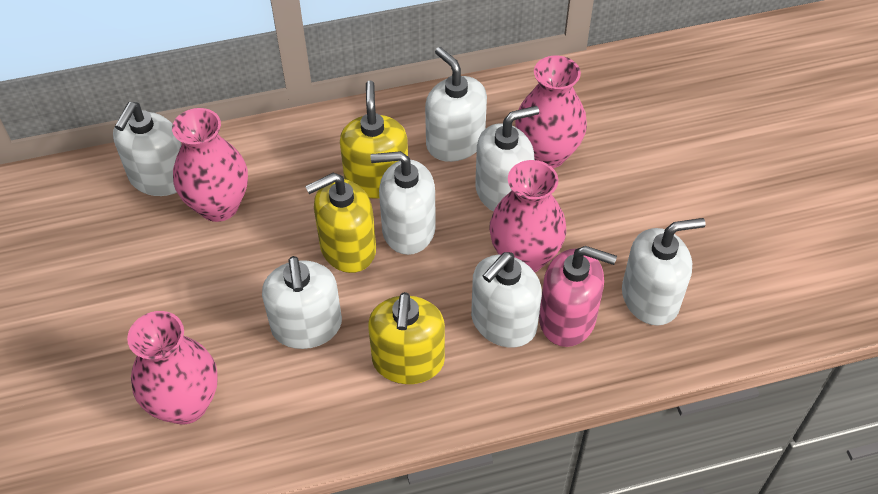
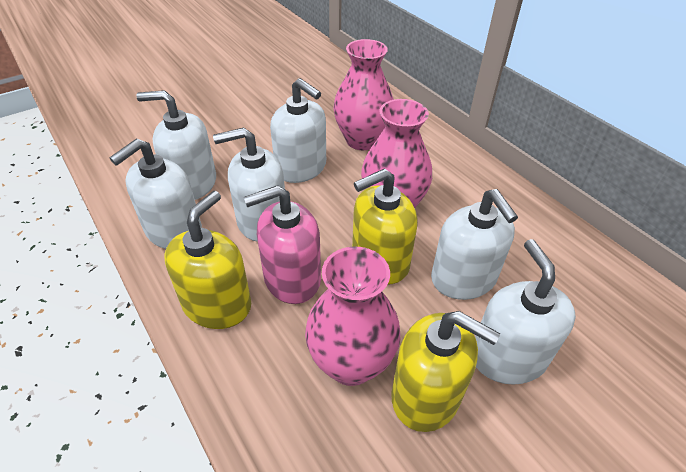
pink vase: 4 -> 3
white soap dispenser: 7 -> 6

